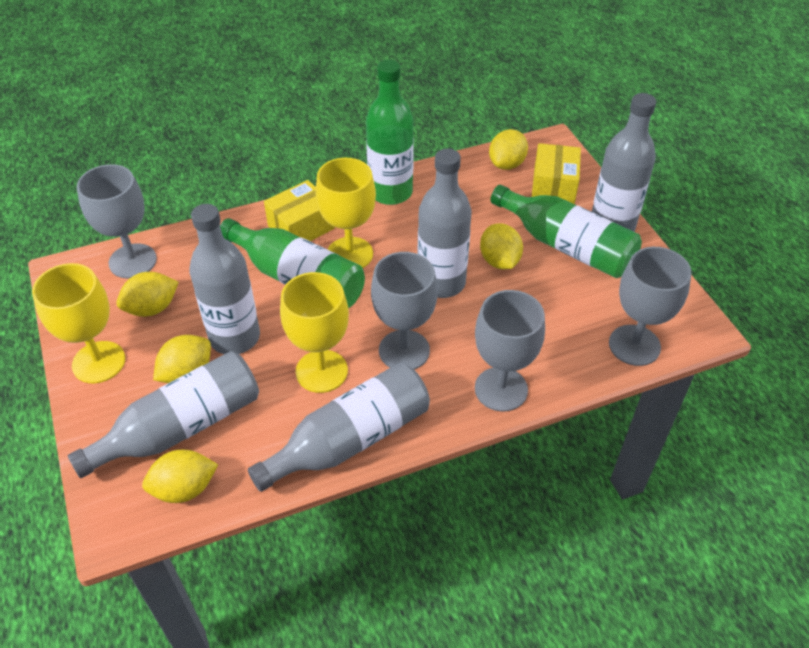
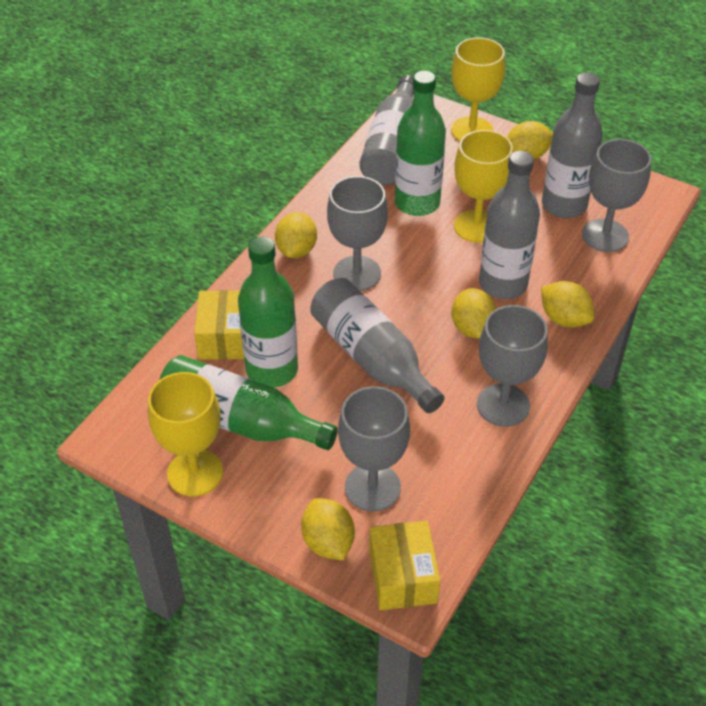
grey bottle: 5 -> 4

